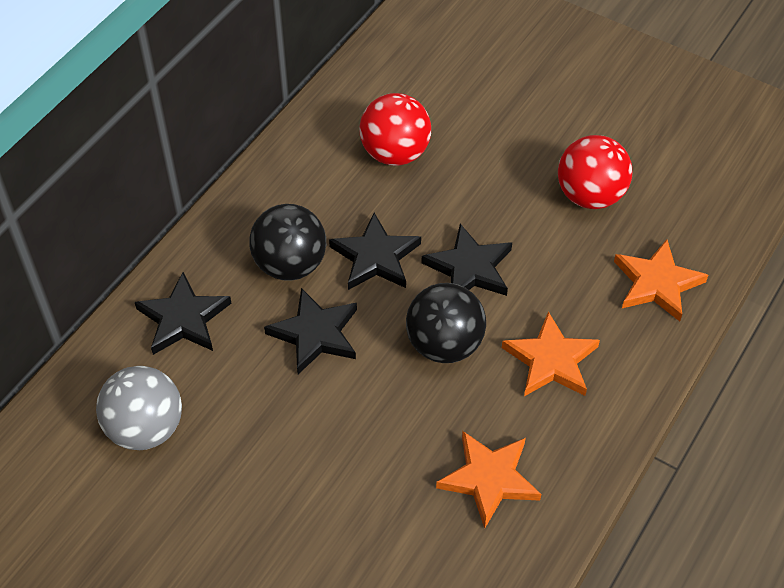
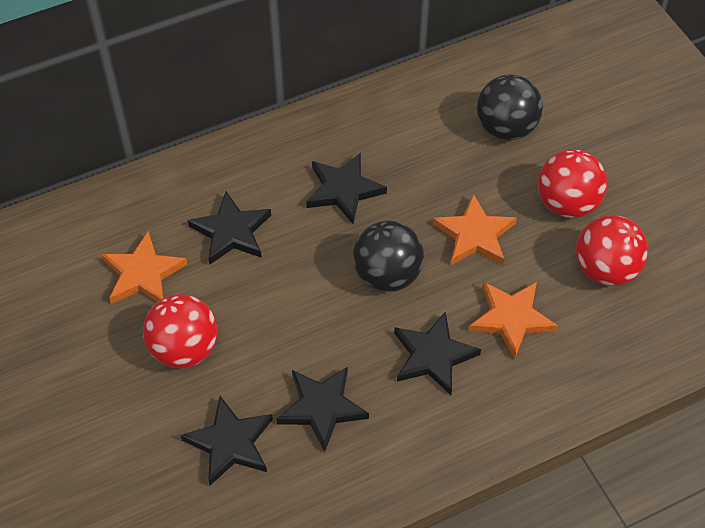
black star: 4 -> 5
grey ball: 1 -> 0
red ball: 2 -> 3

